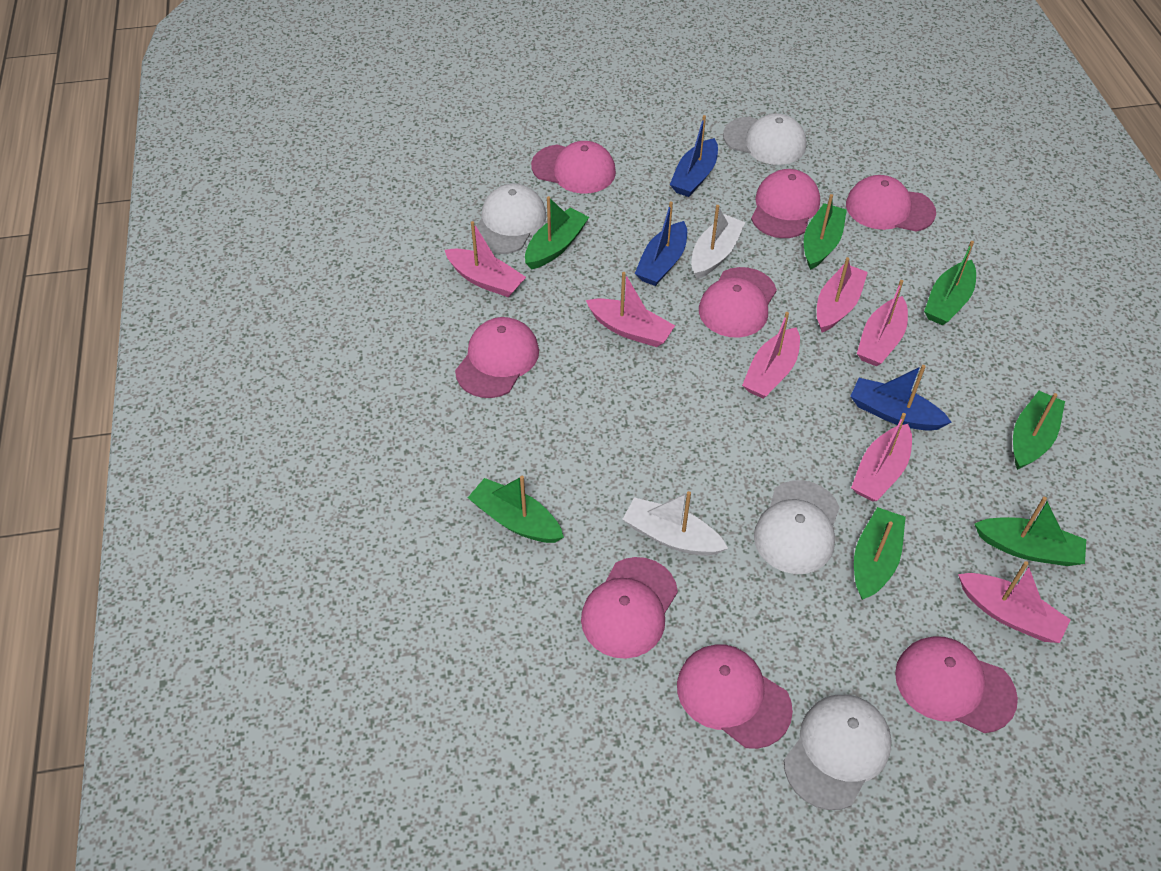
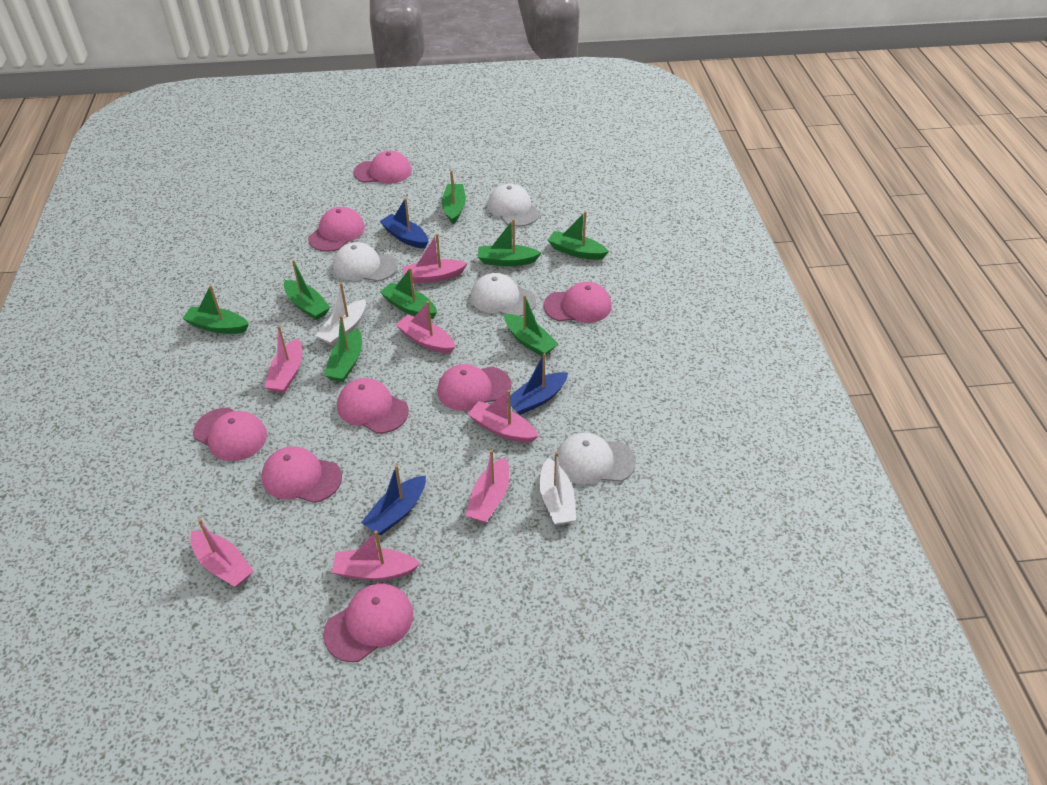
green boat: 7 -> 8

